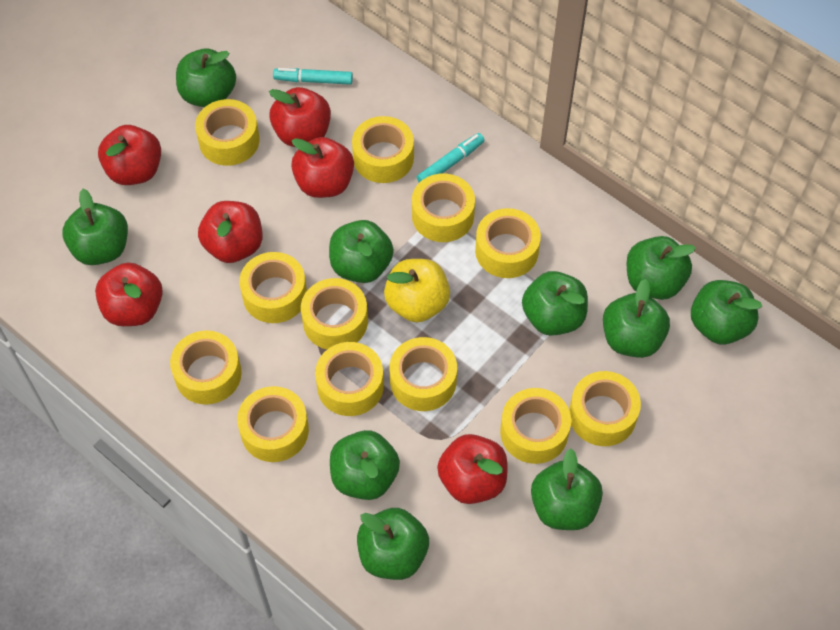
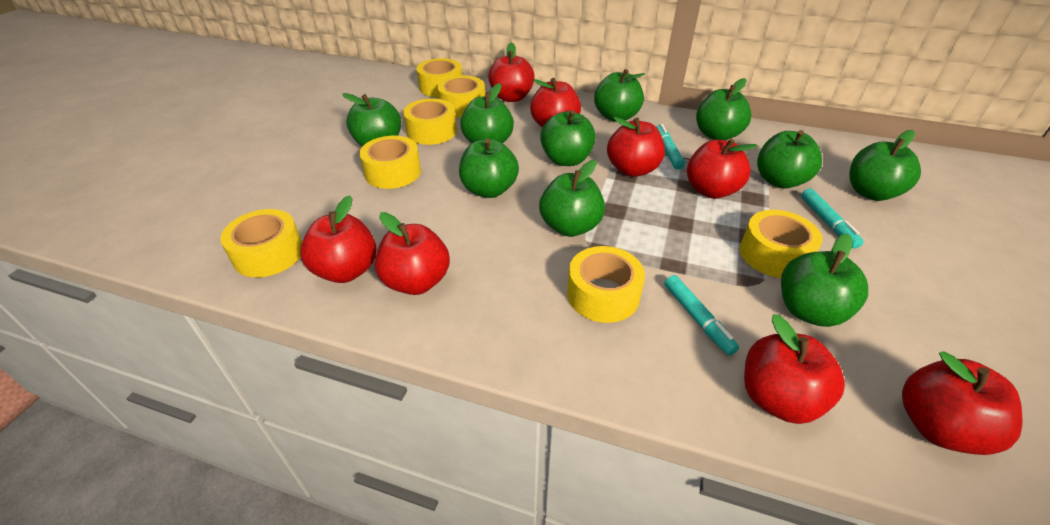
red apple: 6 -> 8
turquoise marker: 2 -> 3
yellow apple: 1 -> 0
yellow tape: 12 -> 7

